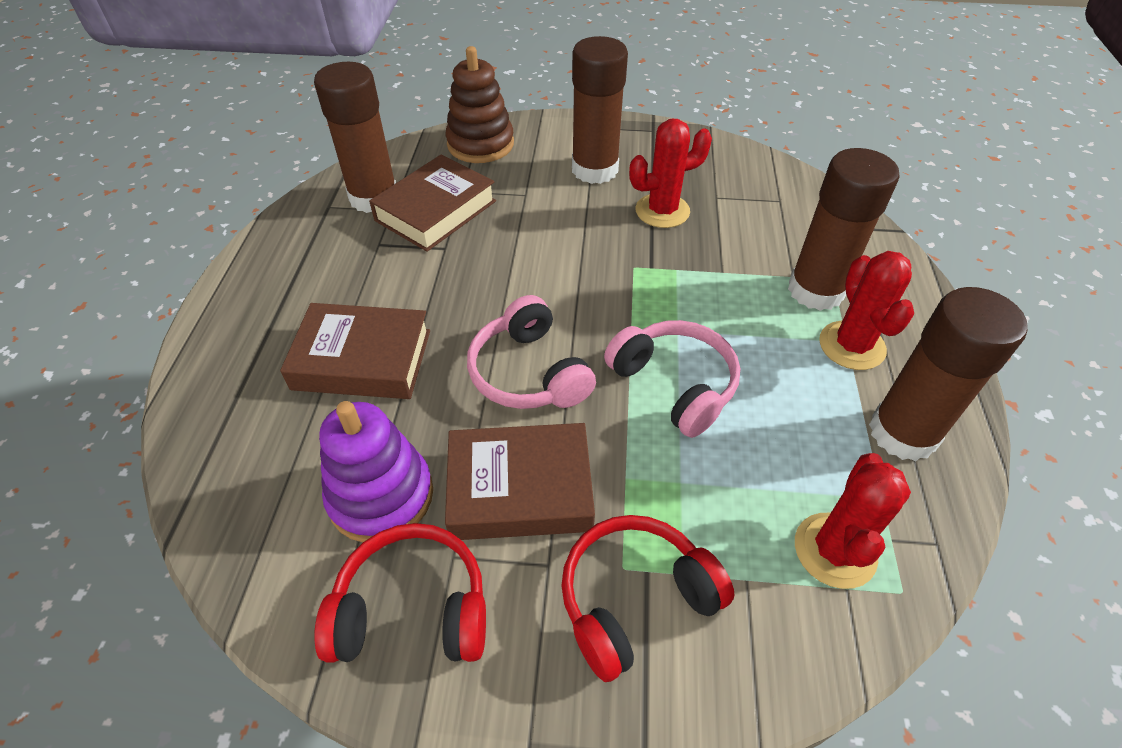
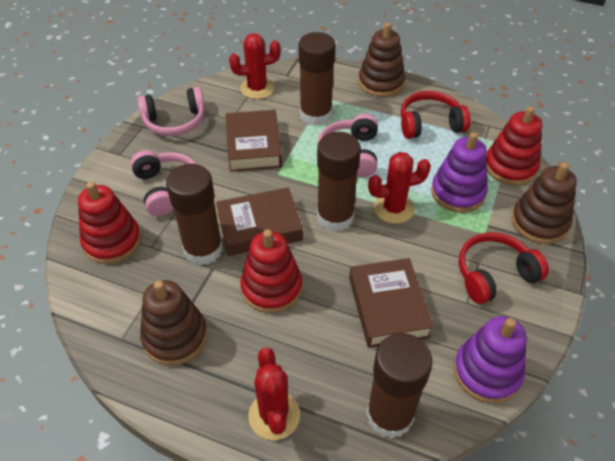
brown stacking toy: 1 -> 3
pink headphones: 2 -> 3
purple stacking toy: 1 -> 2
red stacking toy: 0 -> 3

